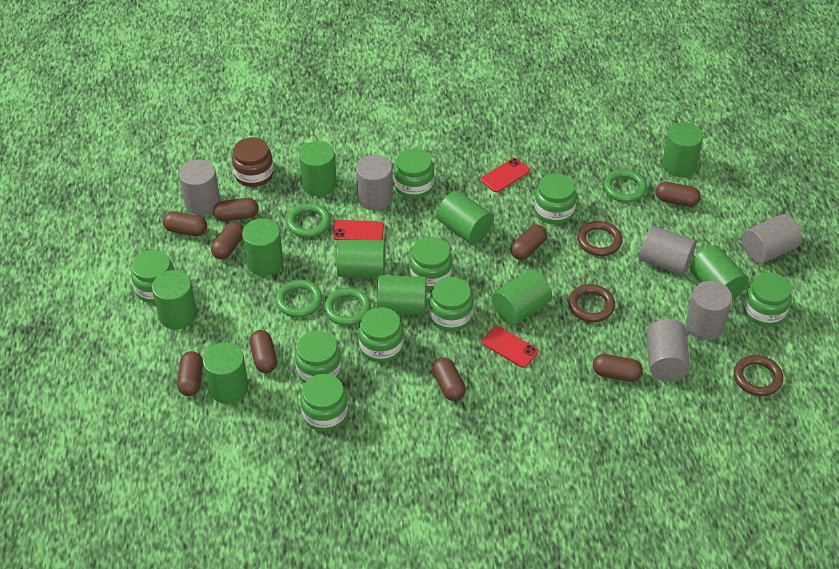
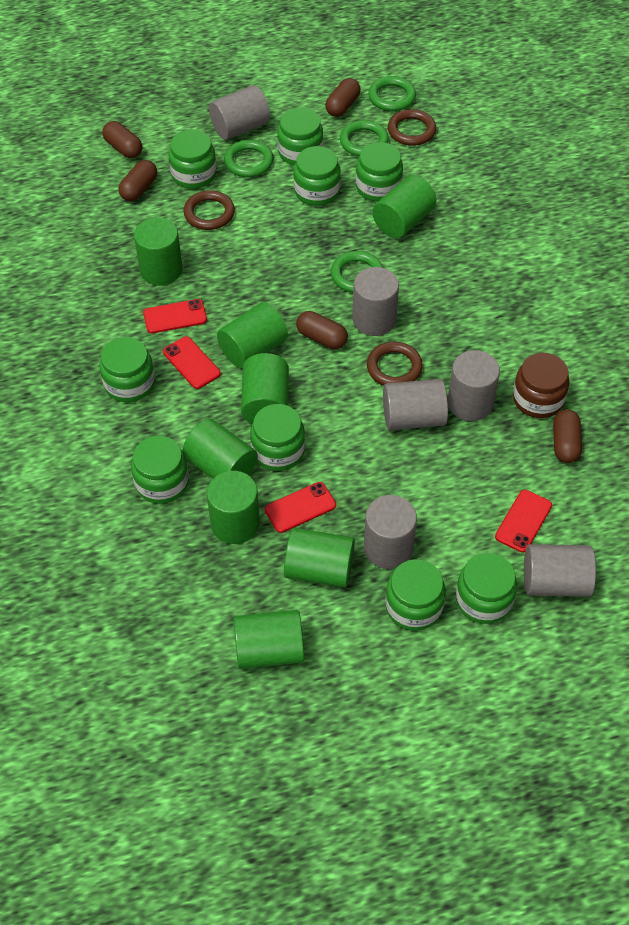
brown capsule: 9 -> 5
green cylinder: 10 -> 8
red phone: 3 -> 4

